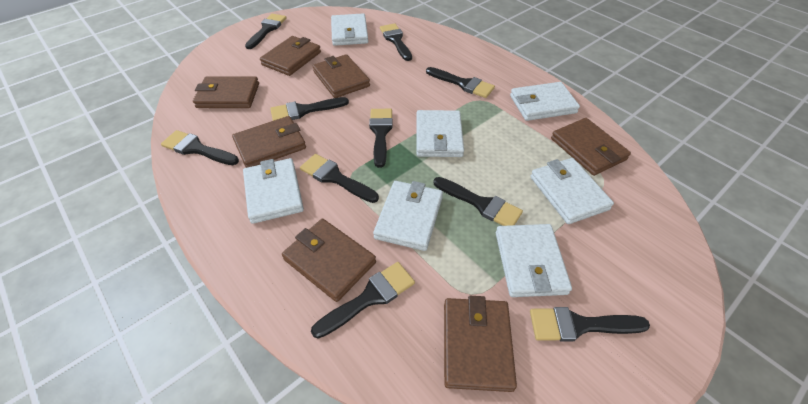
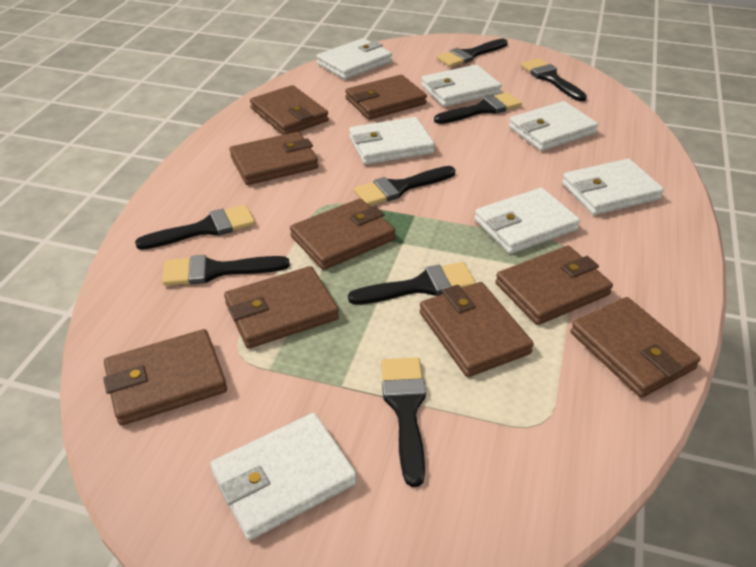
black brush: 10 -> 8
brown wallet: 7 -> 9

